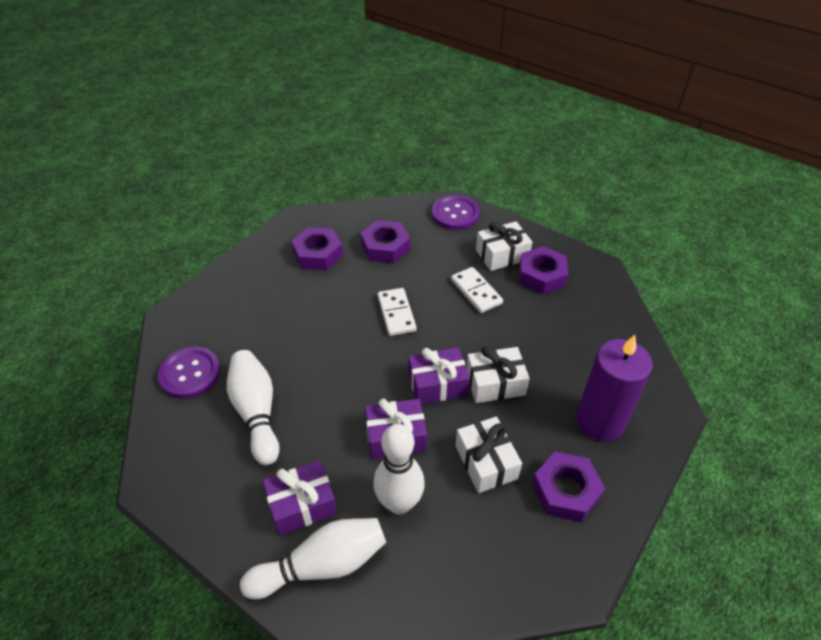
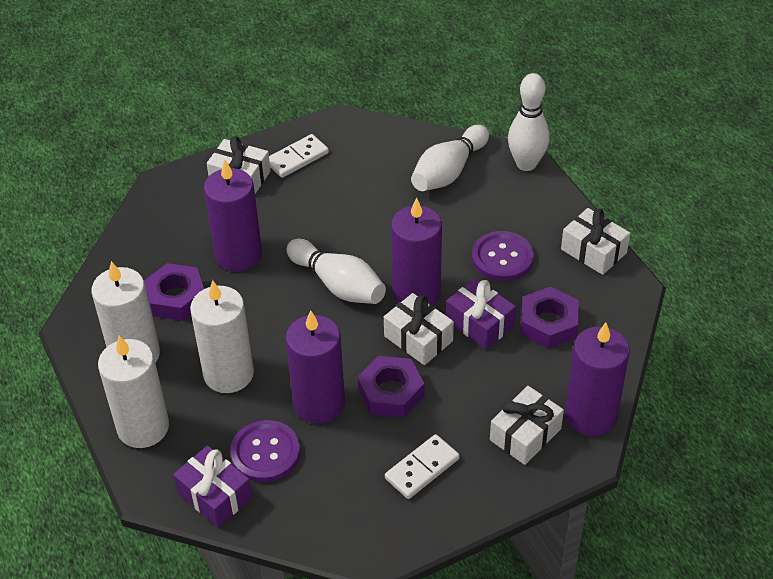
purple candle: 1 -> 4
purple gift: 3 -> 2
purple nut: 4 -> 3
white candle: 0 -> 3
white gift: 3 -> 4

